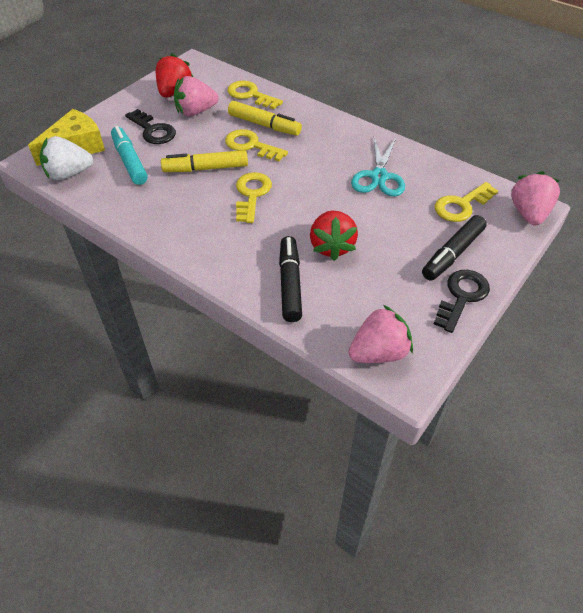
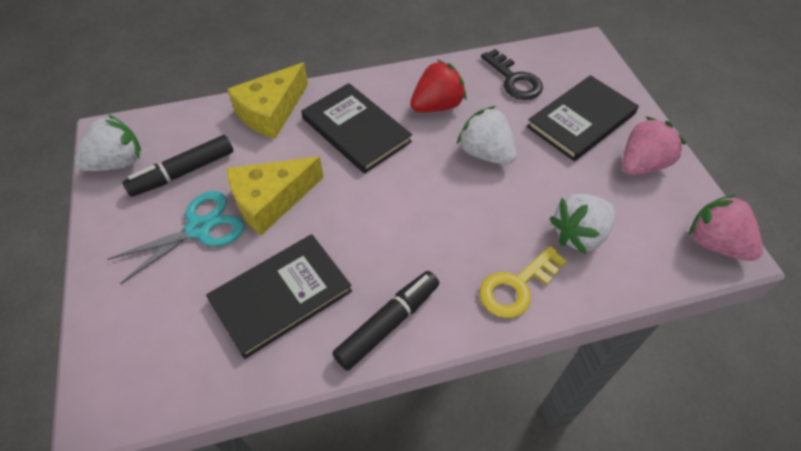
black book: 0 -> 3
black key: 2 -> 1
pink strawberry: 3 -> 2
red strawberry: 2 -> 1
turquoise marker: 1 -> 0
white strawberry: 1 -> 3
yellow cheese: 1 -> 2
yellow key: 4 -> 1
yellow marker: 2 -> 0

